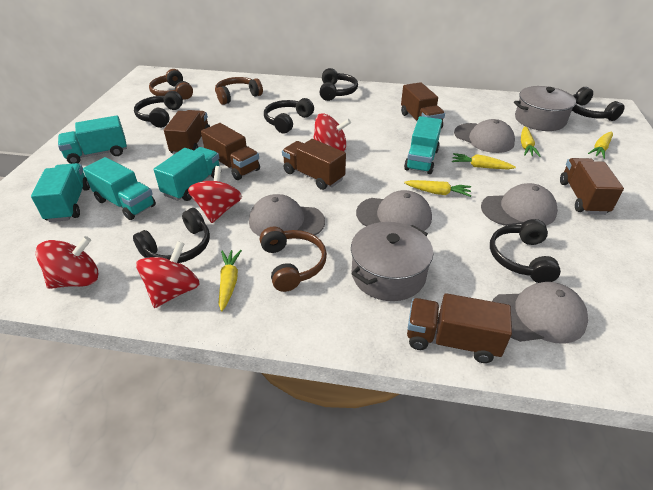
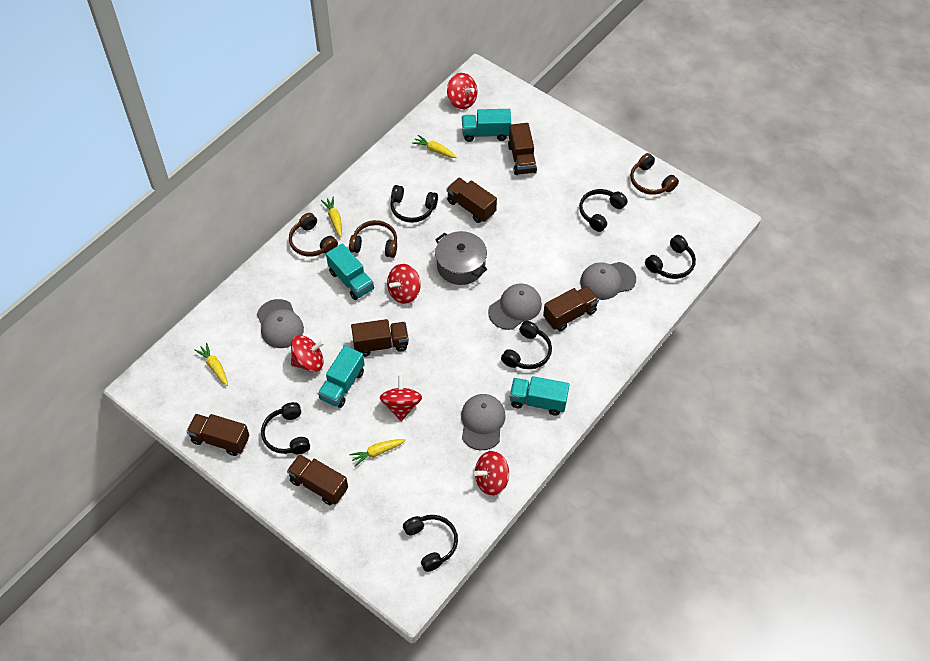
grey cap: 5 -> 4
grey pot: 2 -> 1
red spinning top: 4 -> 5
turquoise truck: 5 -> 4
yellow carrot: 5 -> 4

